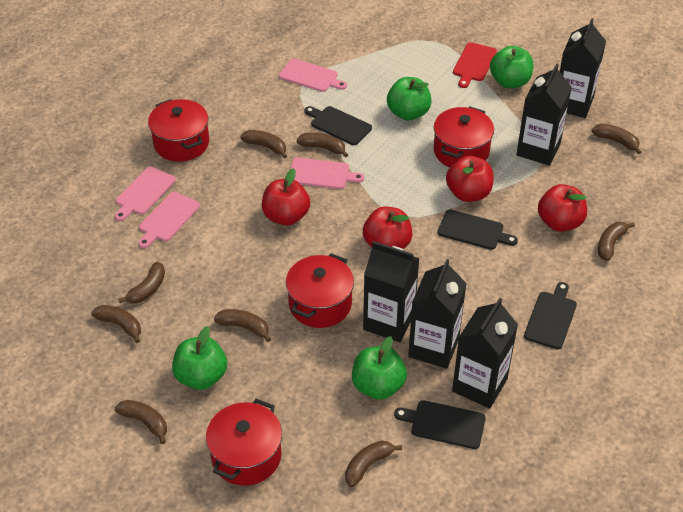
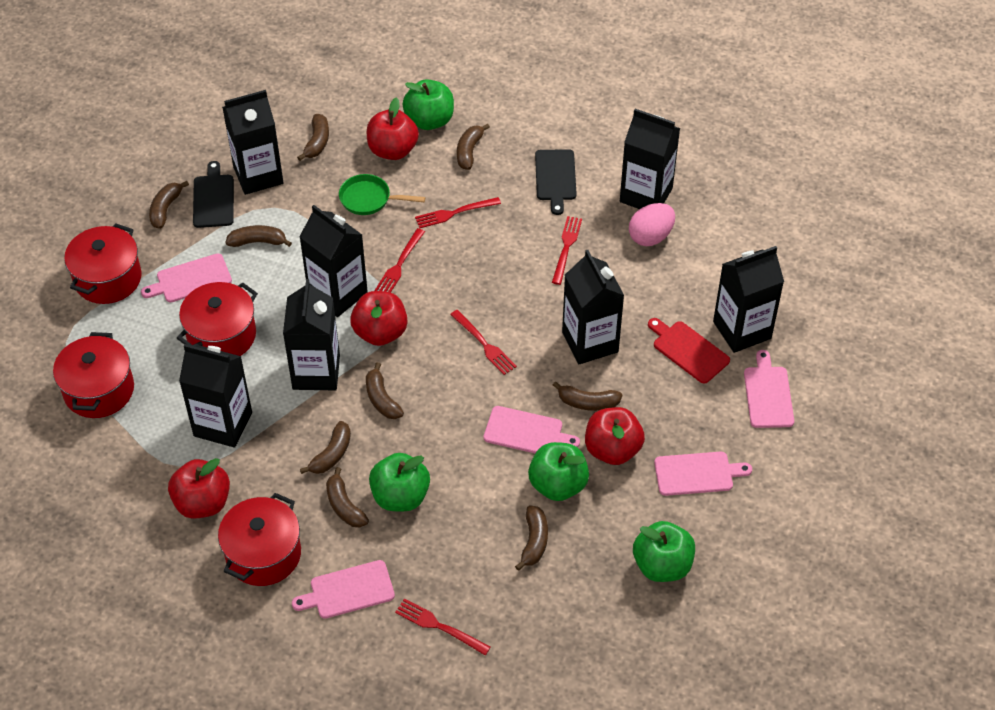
black carton: 5 -> 7
black cutting board: 4 -> 2
green pan: 0 -> 1
pink cutting board: 4 -> 5
pink egg: 0 -> 1
red fork: 0 -> 5

